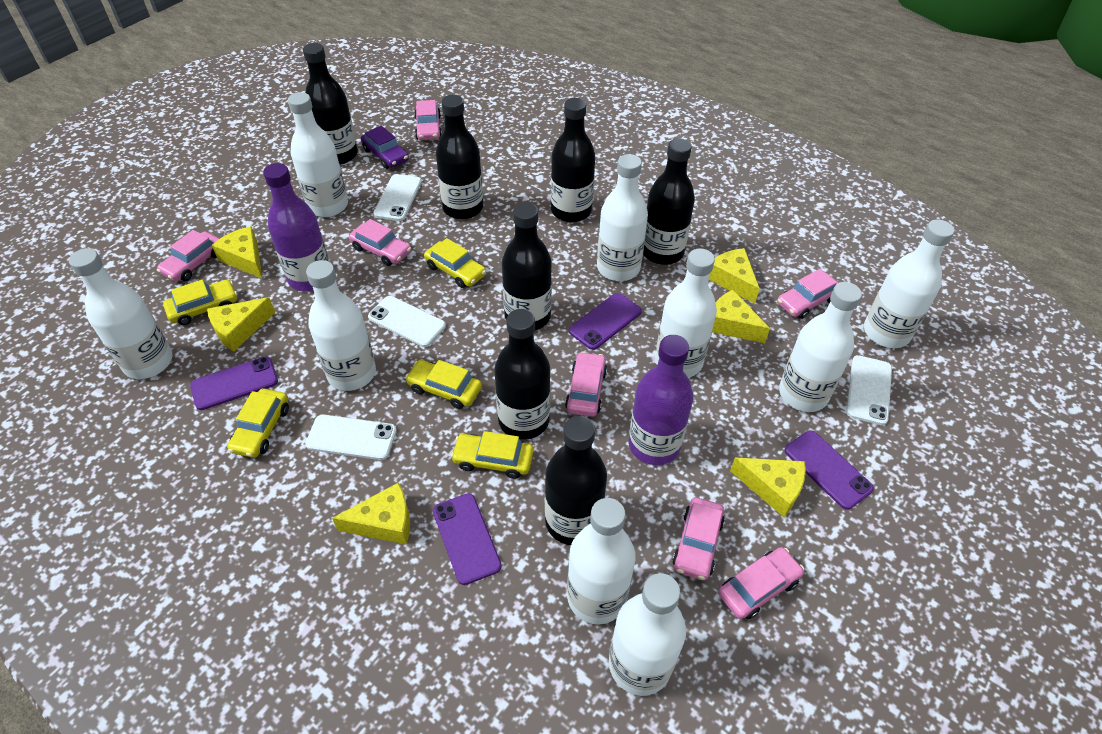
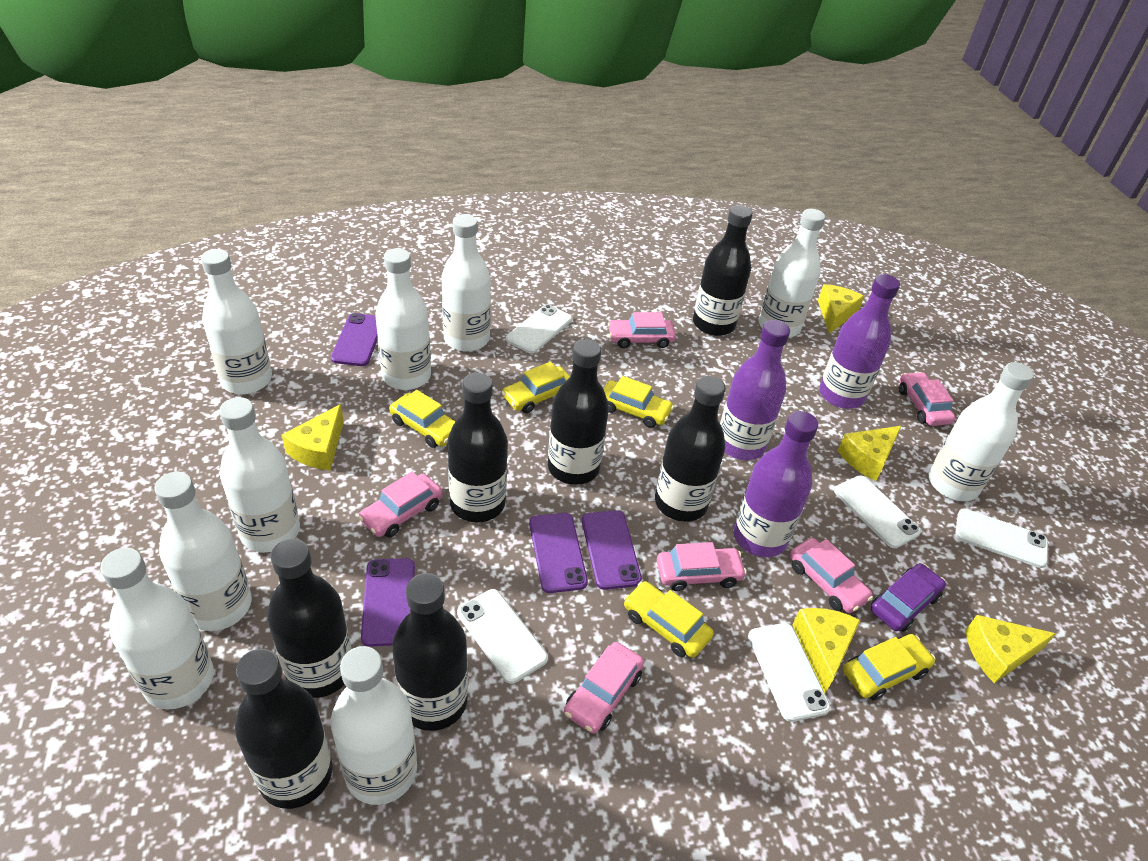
pink car: 7 -> 6
purple bottle: 2 -> 3
white phone: 4 -> 5
yellow cheese: 6 -> 5

